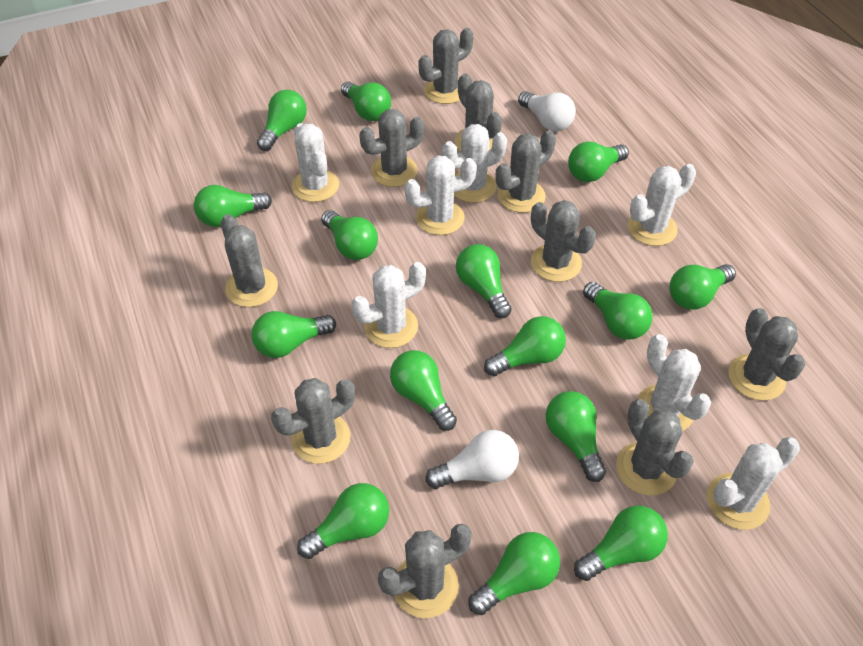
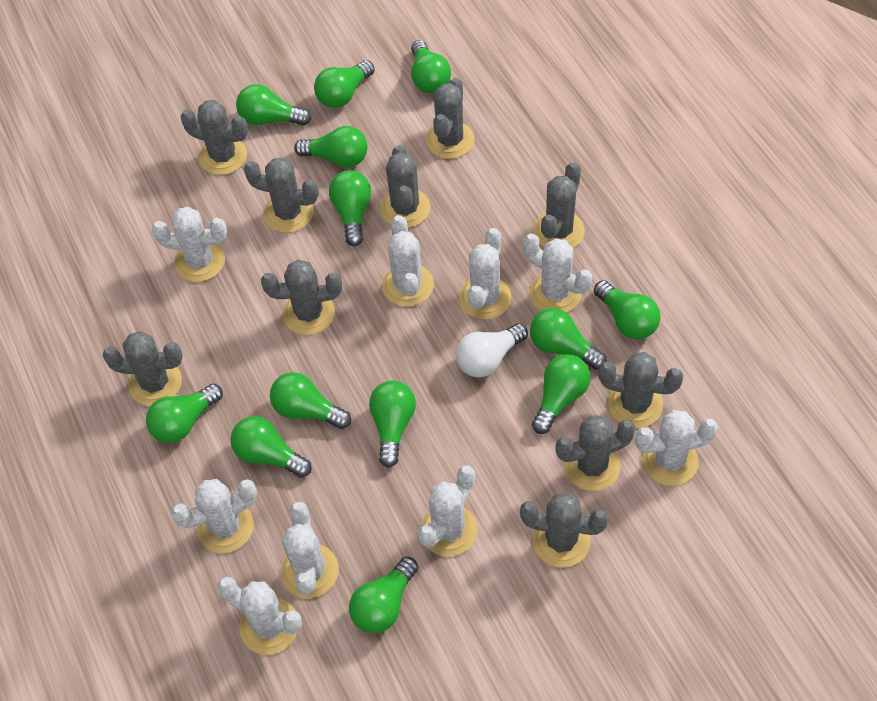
green light bulb: 15 -> 13
white cactus: 7 -> 9
white light bulb: 2 -> 1

